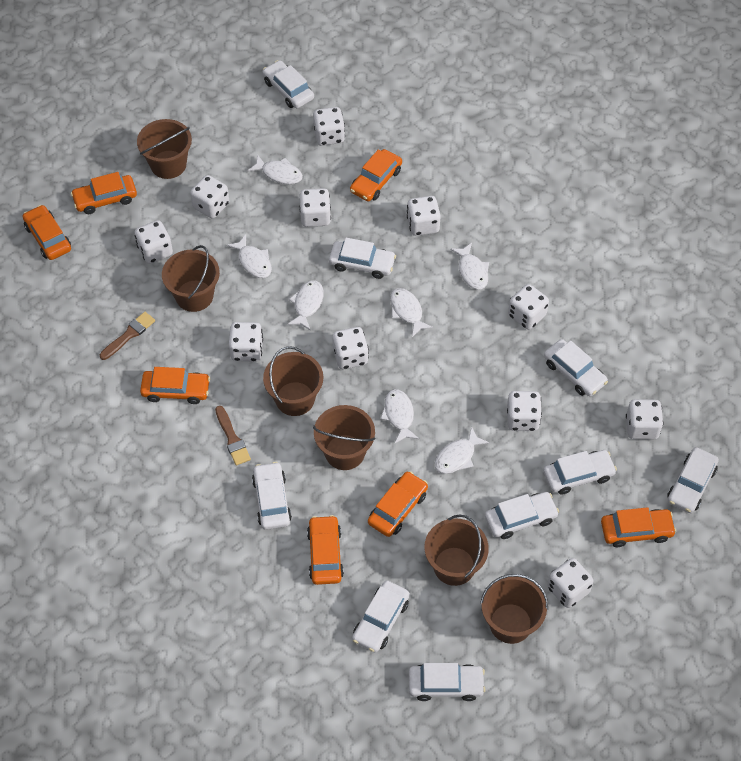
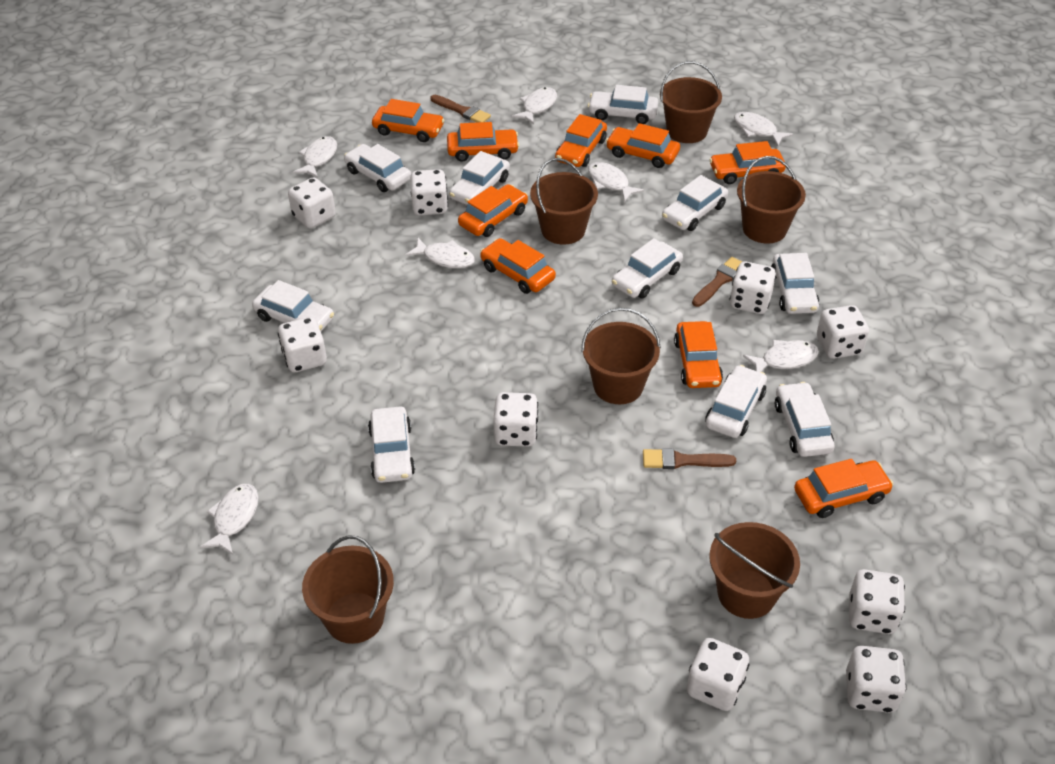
brown brush: 2 -> 3
orange car: 7 -> 9
white car: 9 -> 10
white dice: 11 -> 9

